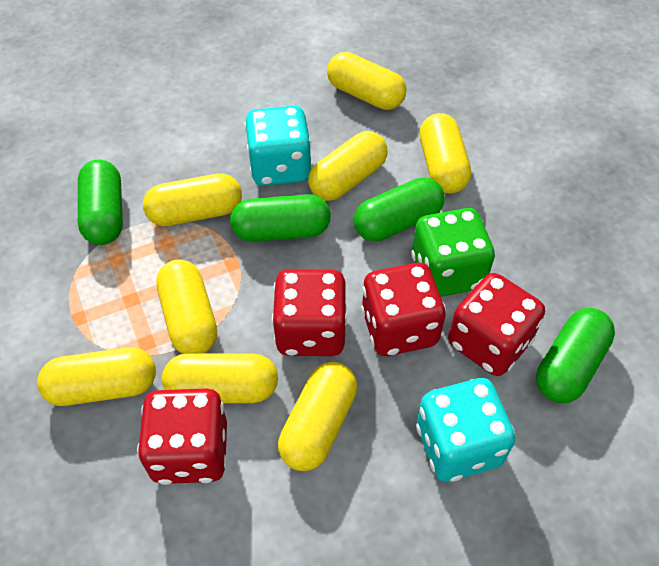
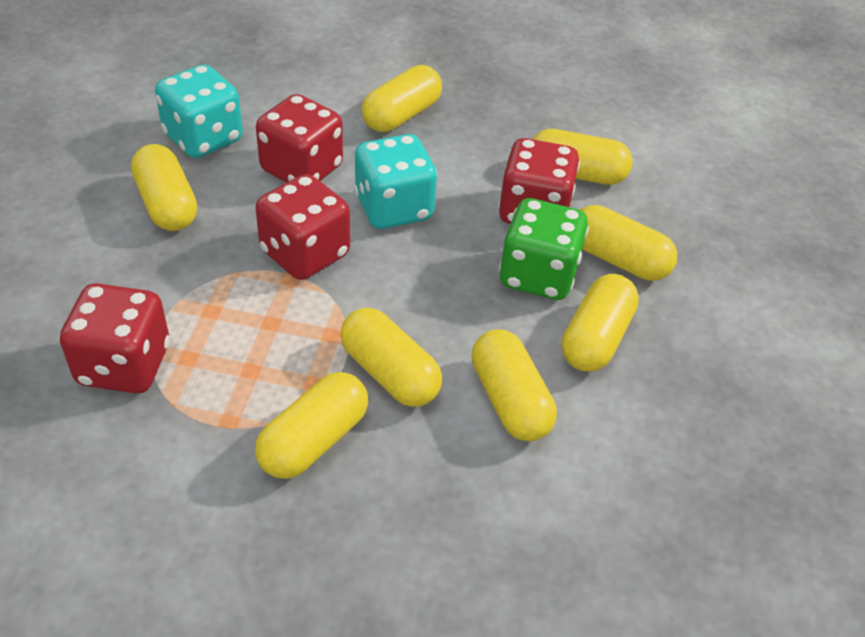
green capsule: 4 -> 0

